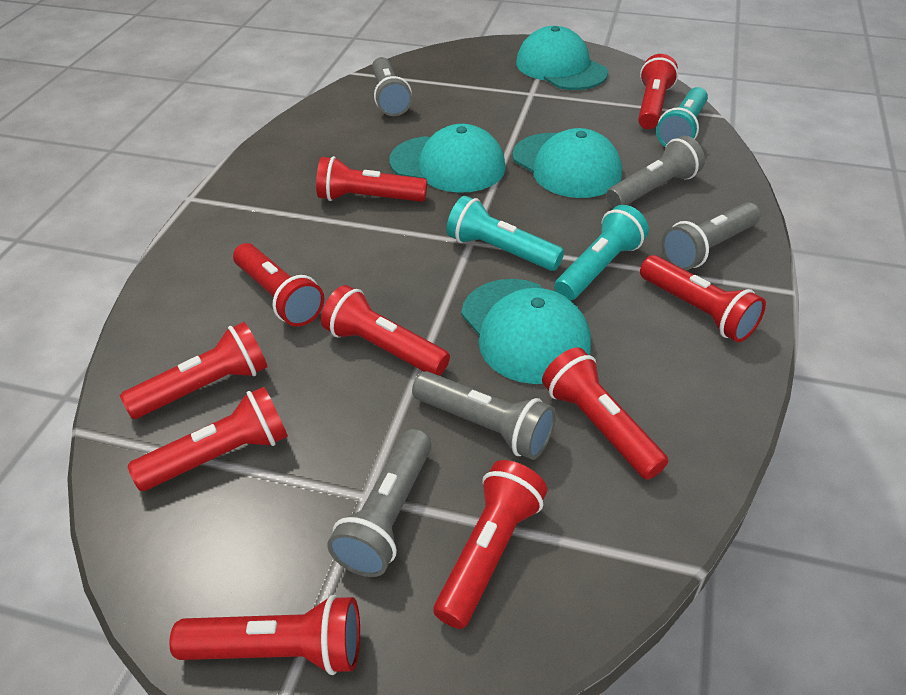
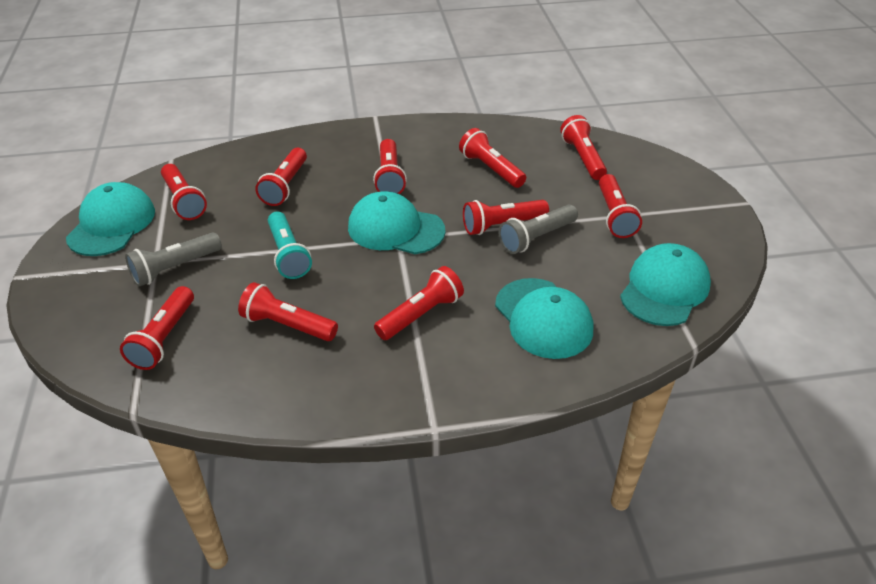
grey flashlight: 5 -> 2
turquoise flashlight: 3 -> 1

